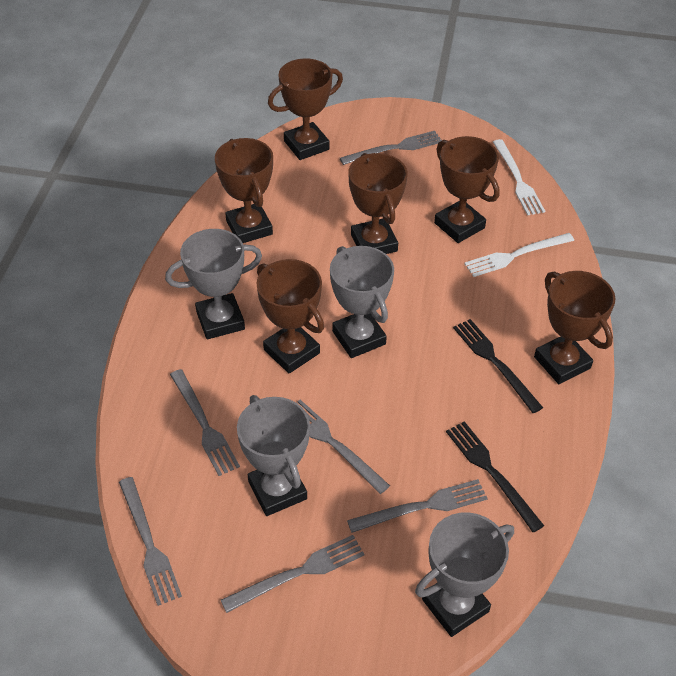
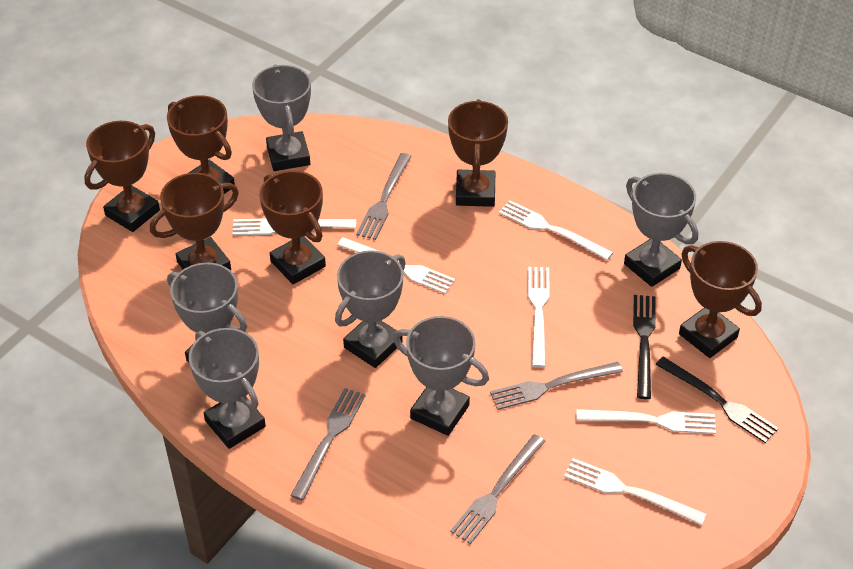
grey fork: 6 -> 4
grey trophy: 4 -> 6
white fork: 2 -> 6

